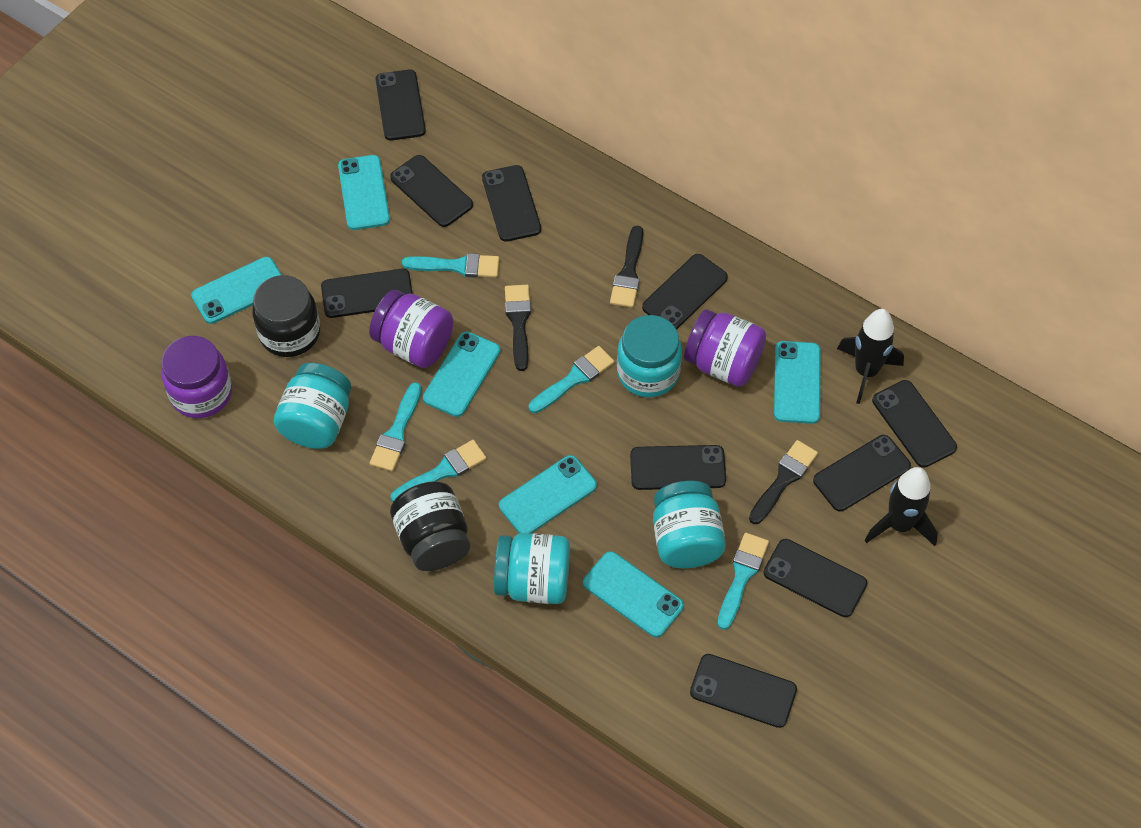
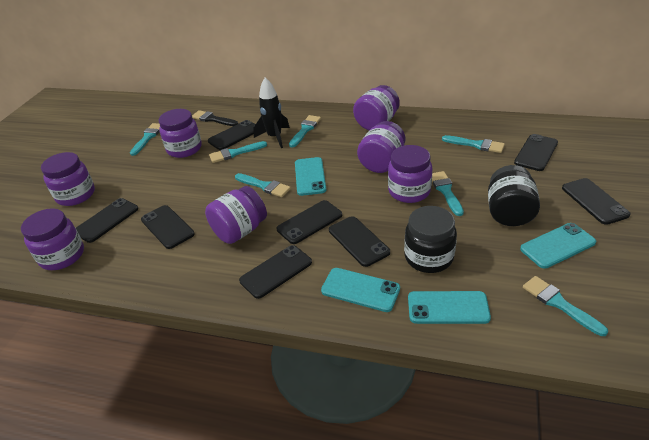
black brush: 3 -> 1
black phone: 10 -> 8
black rocket: 2 -> 1
purple jar: 3 -> 7
turquoise brush: 5 -> 7
turquoise jar: 4 -> 0
turquoise phone: 6 -> 4

